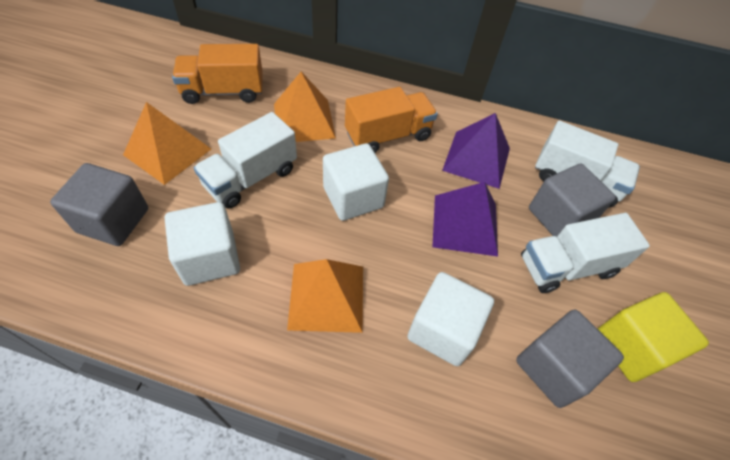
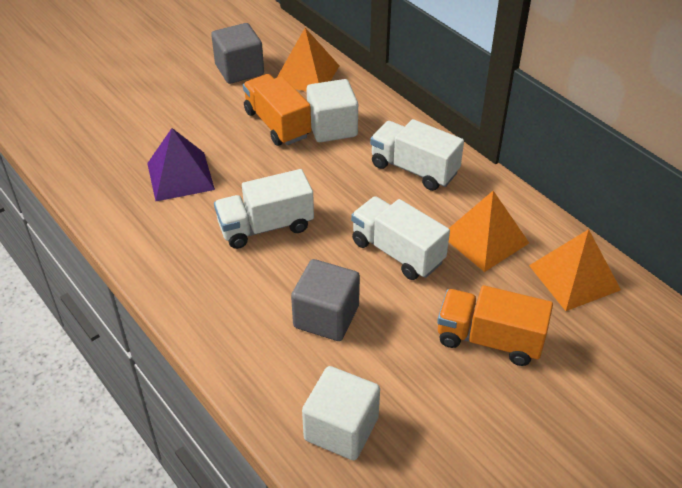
grey cube: 3 -> 2
purple pyramid: 2 -> 1
white cube: 3 -> 2
yellow cube: 1 -> 0

